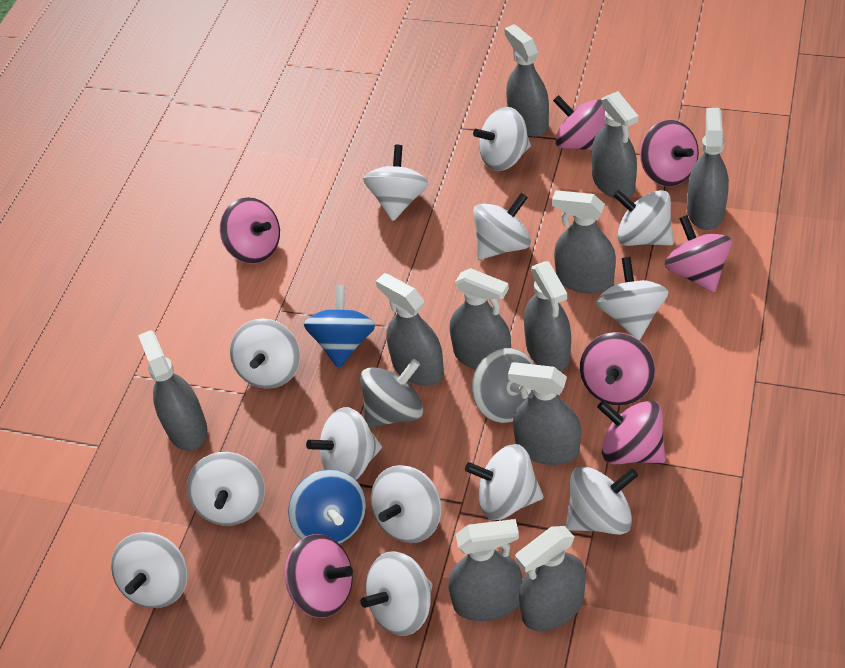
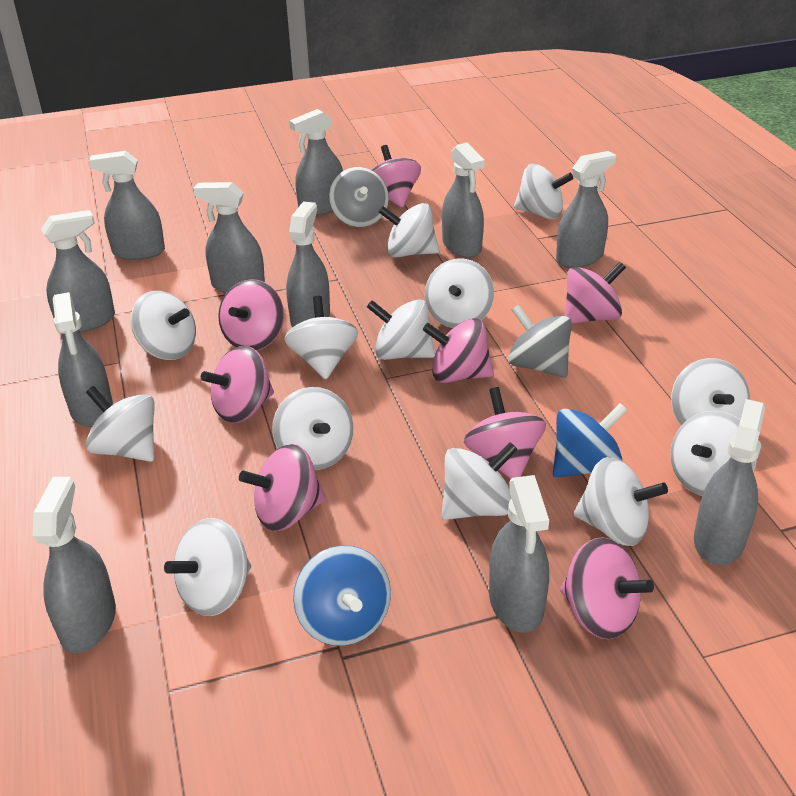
pink spinning top: 7 -> 8

